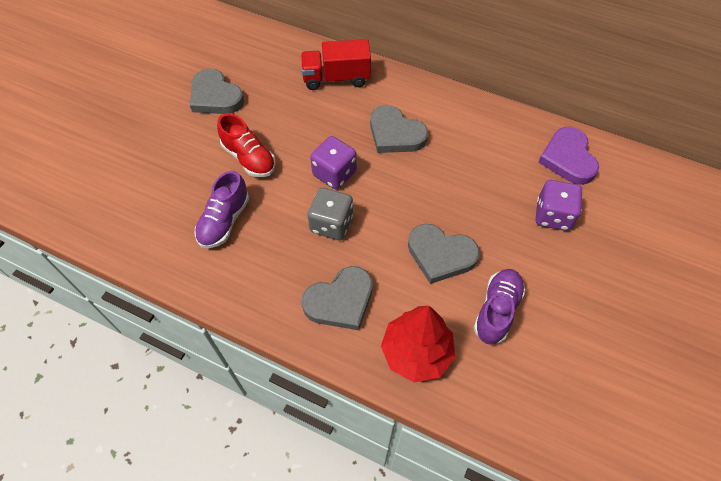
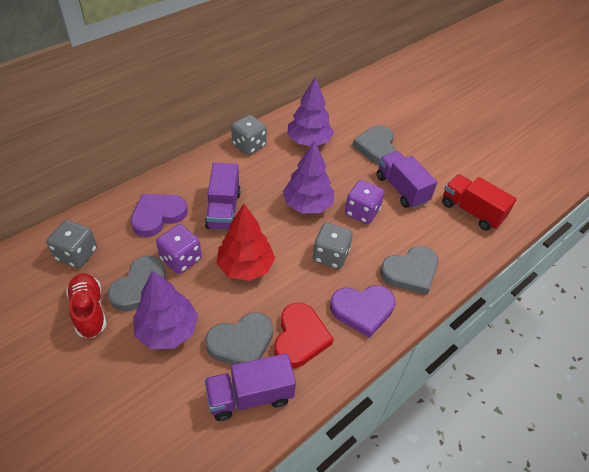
grey dice: 1 -> 3
purple heart: 1 -> 2
purple shoe: 2 -> 0
purple tree: 0 -> 3
purple truck: 0 -> 3
red heart: 0 -> 1

